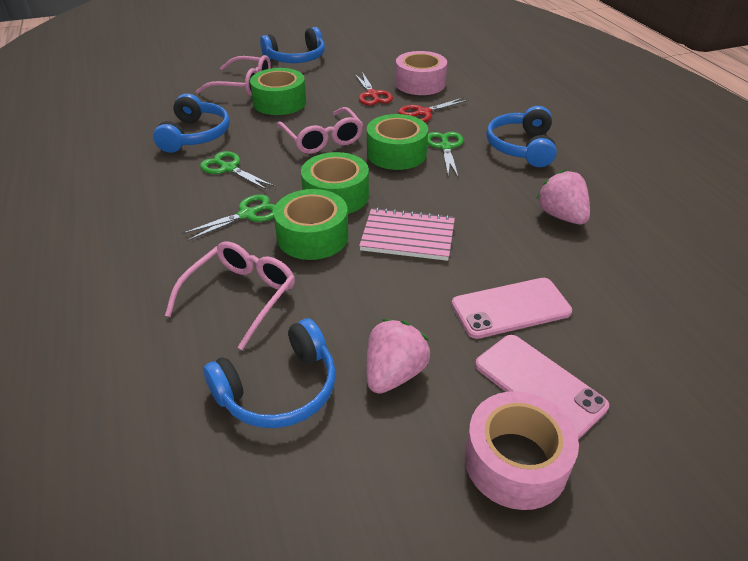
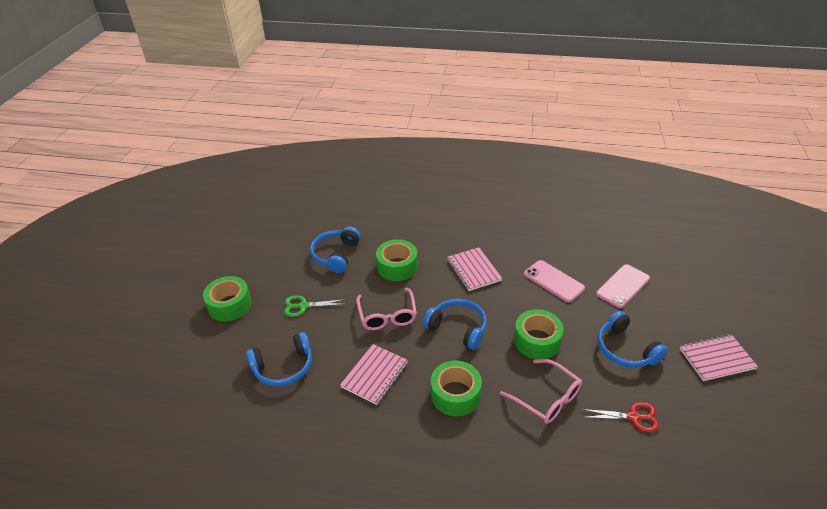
green scissors: 3 -> 1
pink glasses: 3 -> 2
pink notebook: 1 -> 3
pink strawberry: 2 -> 0
pink tape: 2 -> 0
red scissors: 2 -> 1

